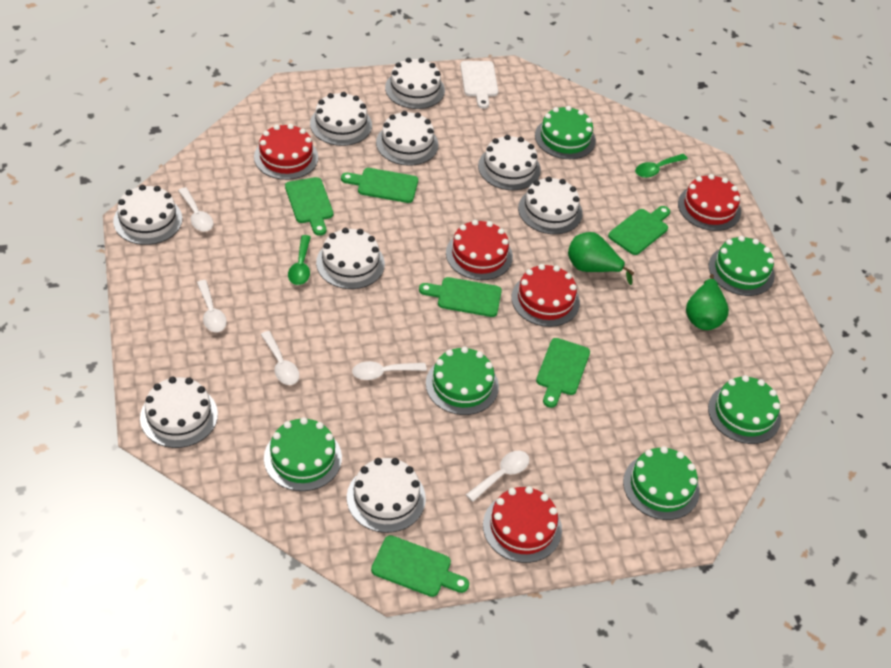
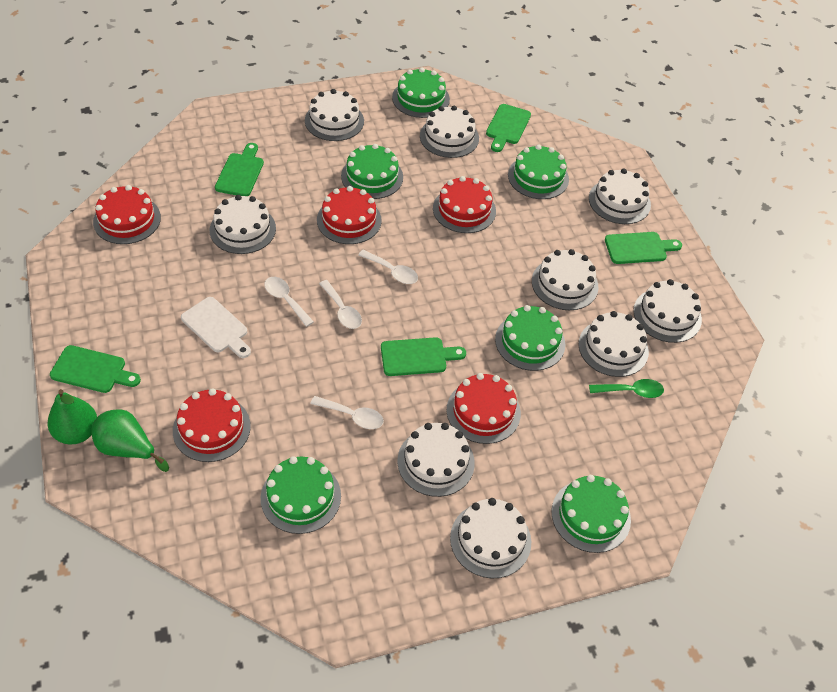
green cutting board: 6 -> 5
green spoon: 2 -> 1
white spoon: 5 -> 4

